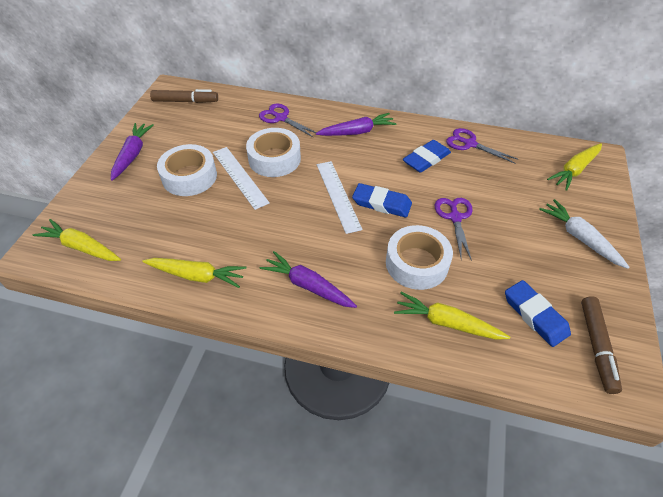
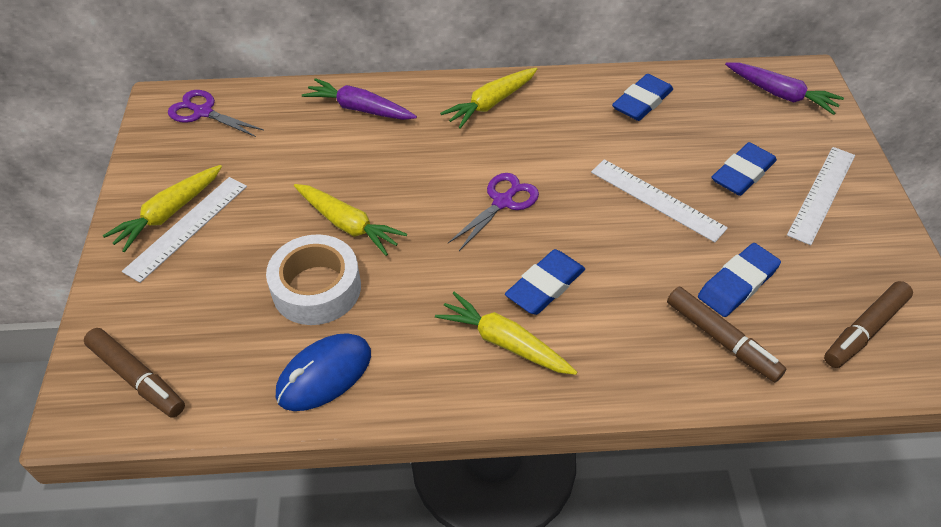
blue eraser: 3 -> 4
blue mouse: 0 -> 1
brown marker: 2 -> 3
purple carrot: 3 -> 2
purple scissors: 3 -> 2
white carrot: 1 -> 0
white ruler: 2 -> 3
white tape: 3 -> 1

